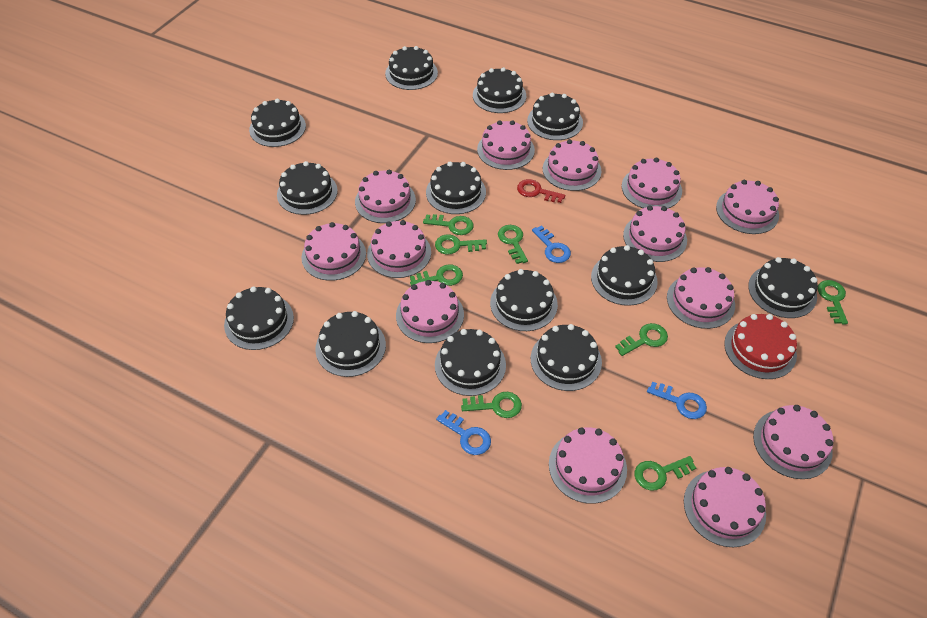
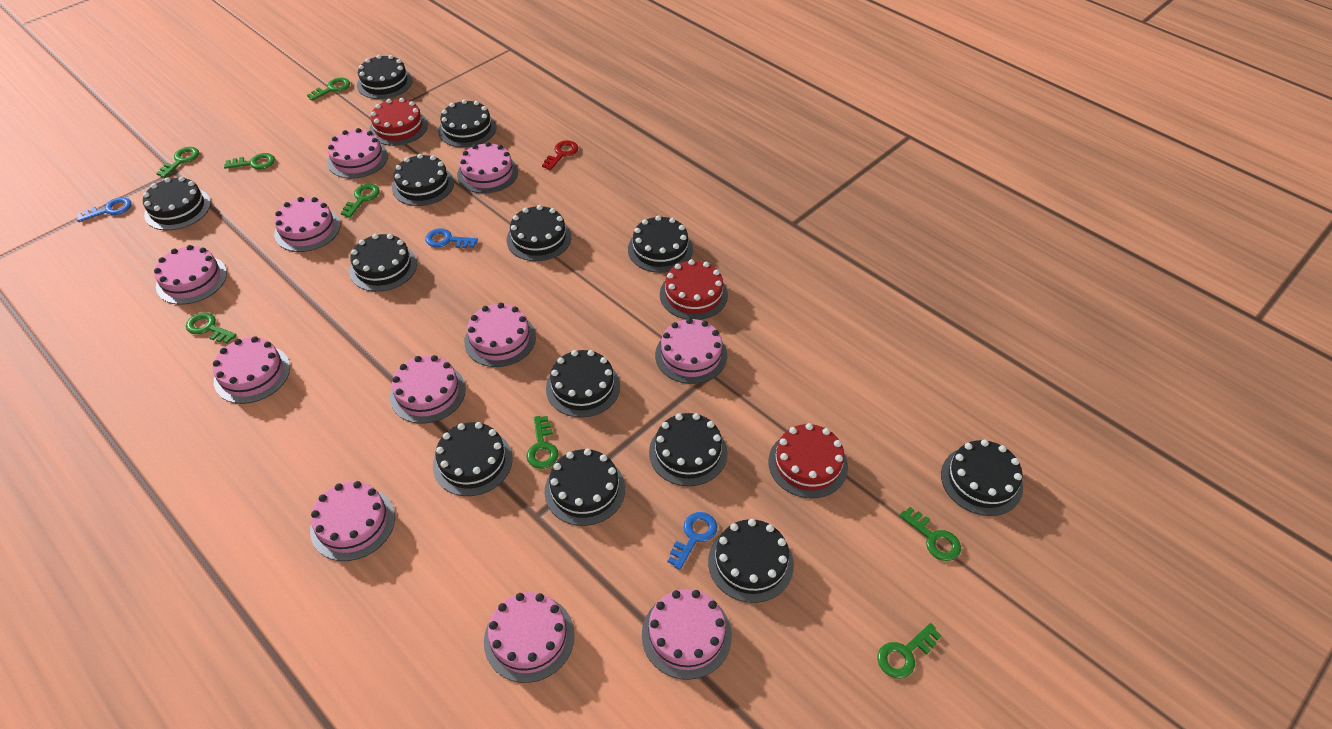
pink cake: 13 -> 11
red cake: 1 -> 3

